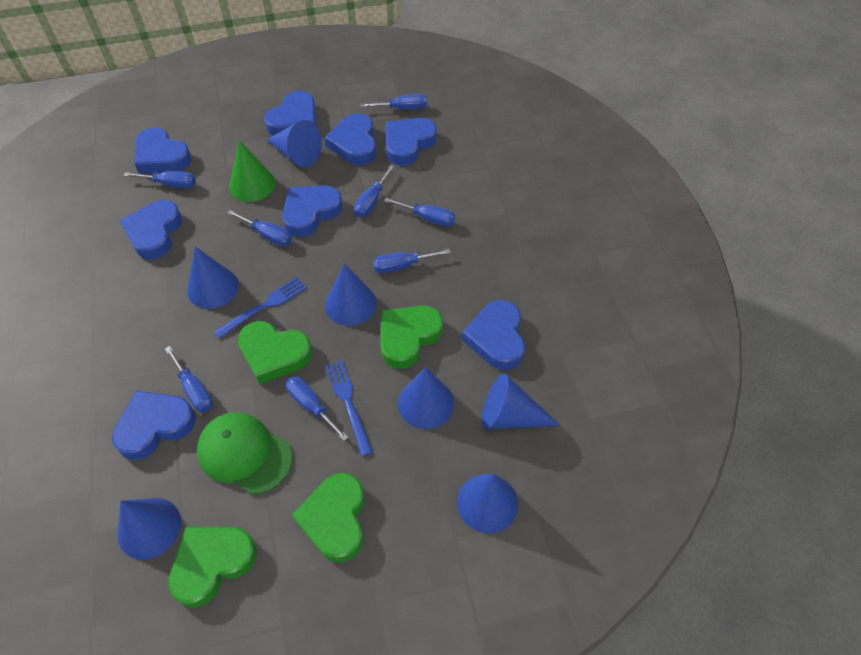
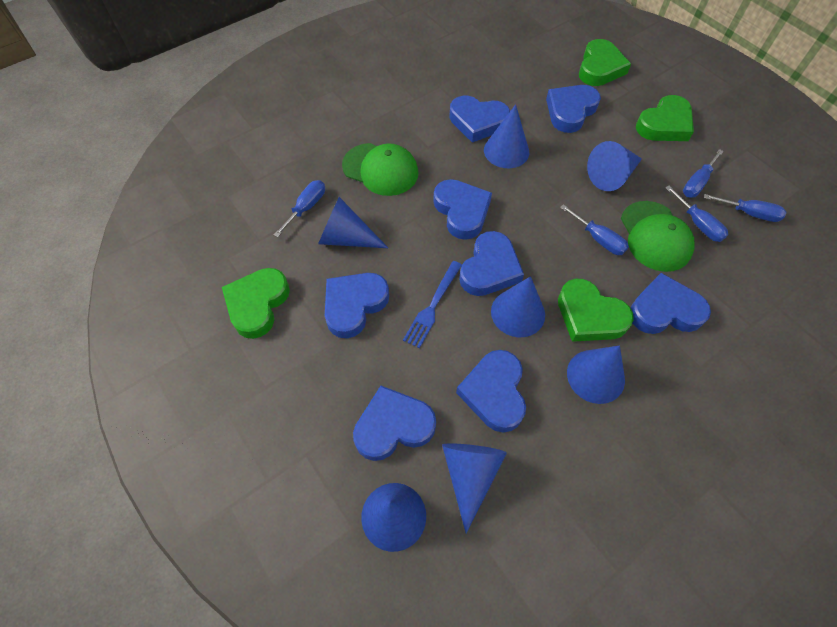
blue fork: 2 -> 1
blue screwdriver: 8 -> 5
green cap: 1 -> 2
green cone: 1 -> 0

